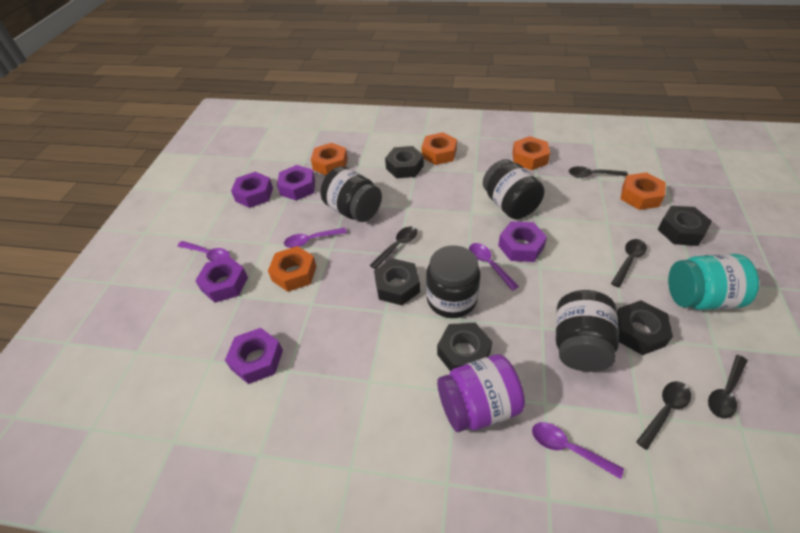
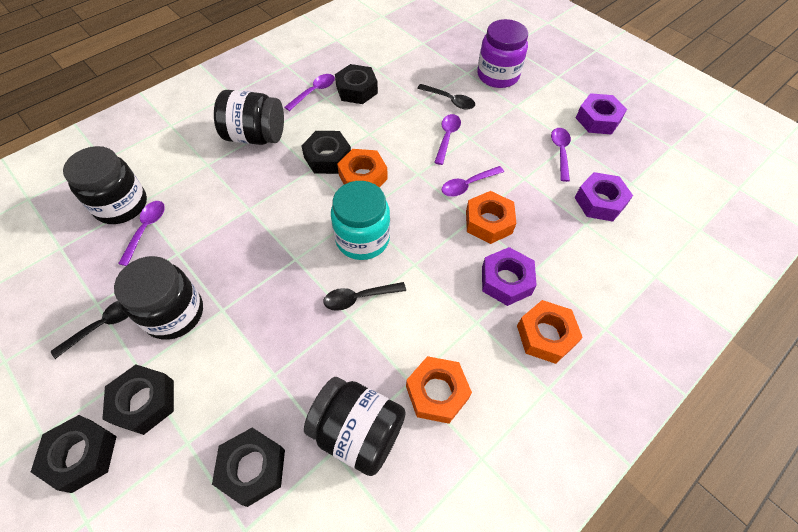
black spoon: 5 -> 3
orange nut: 5 -> 4
purple nut: 5 -> 3
purple spoon: 4 -> 5

